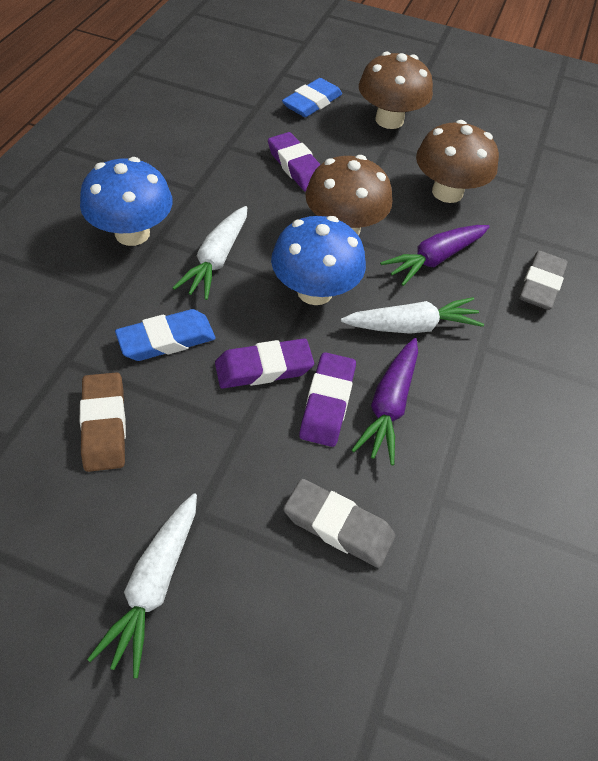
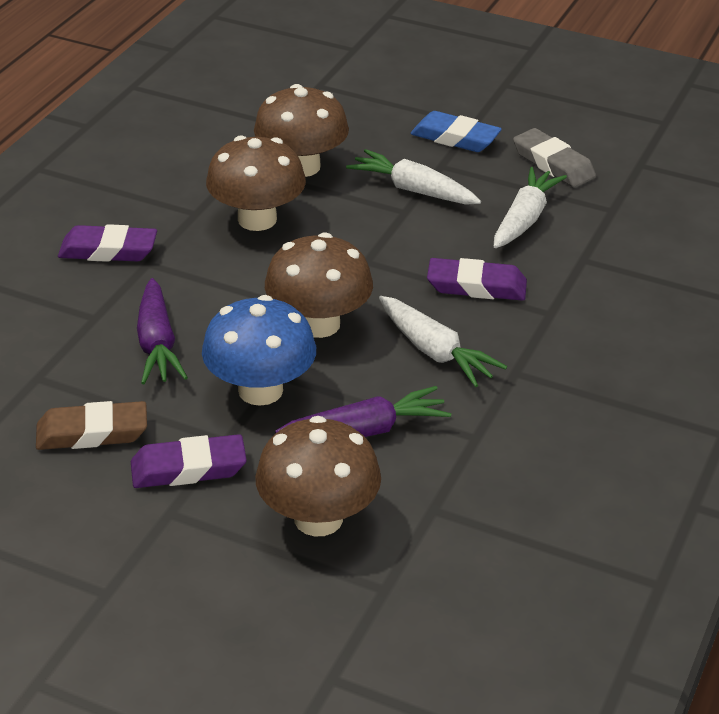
blue eraser: 2 -> 1
blue mushroom: 2 -> 1
brown mushroom: 3 -> 4
grey eraser: 2 -> 1

